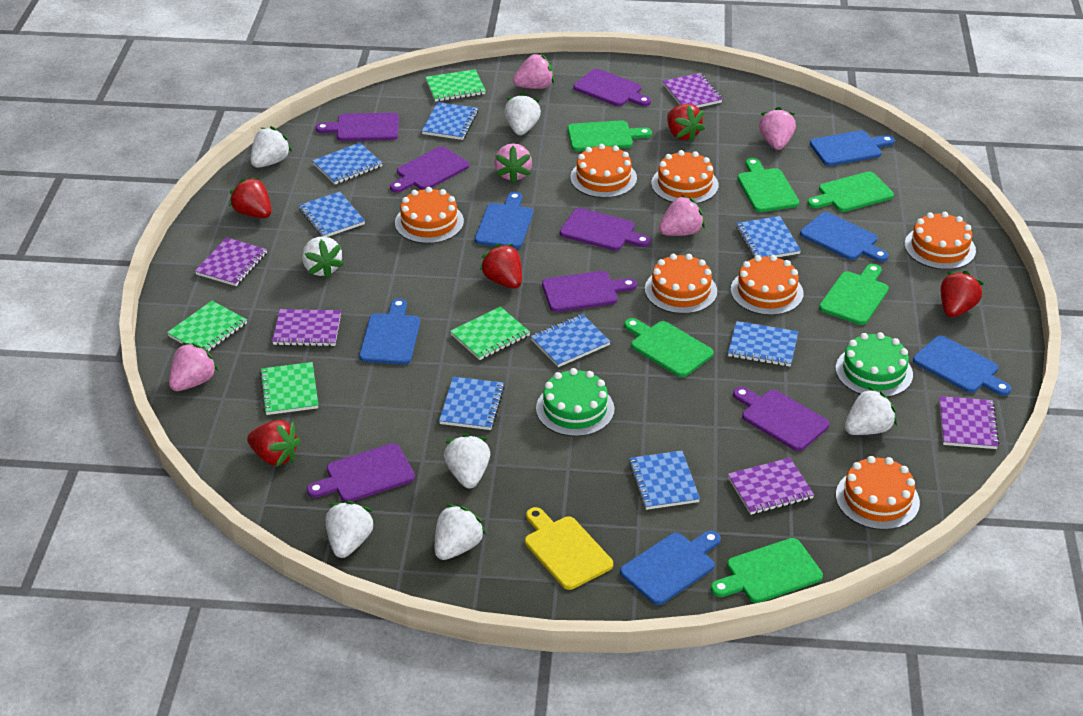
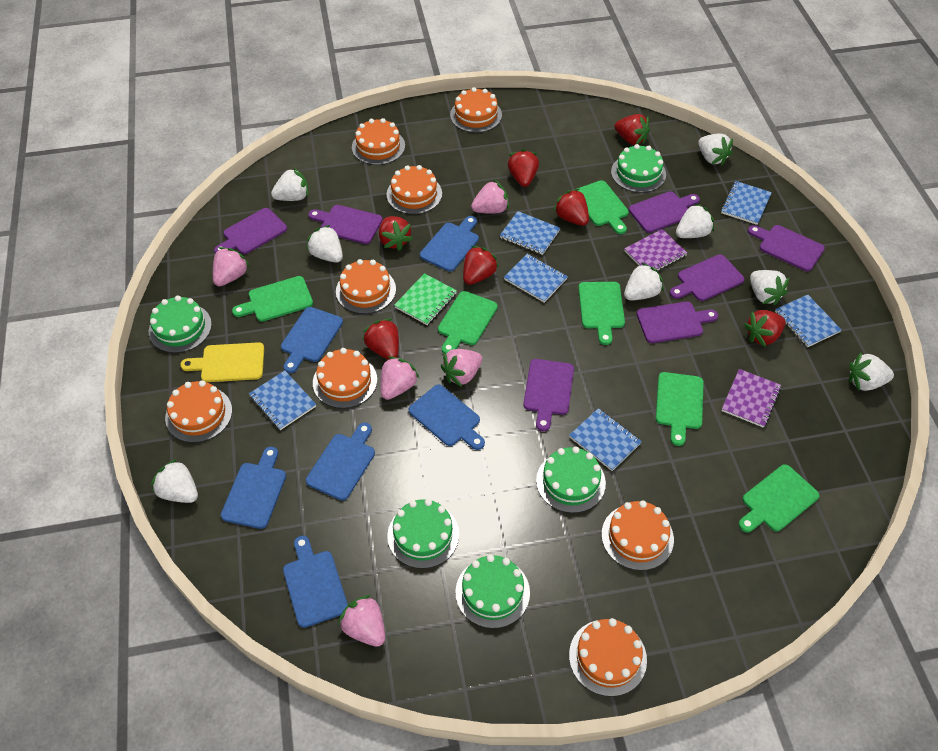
blue notebook: 8 -> 6
green cake: 2 -> 5
green notebook: 4 -> 1
orange cake: 7 -> 8
purple notebook: 5 -> 2
red strawberry: 5 -> 7
white strawberry: 7 -> 8

